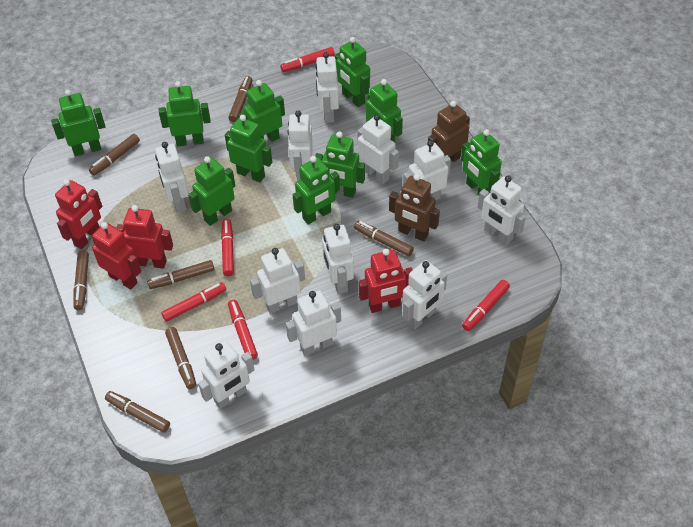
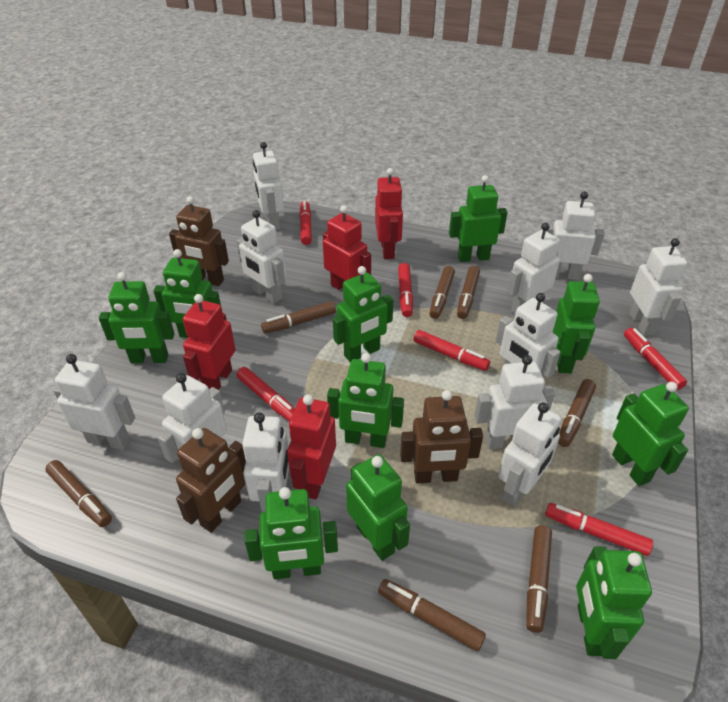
brown robot: 2 -> 3
red marker: 5 -> 6

